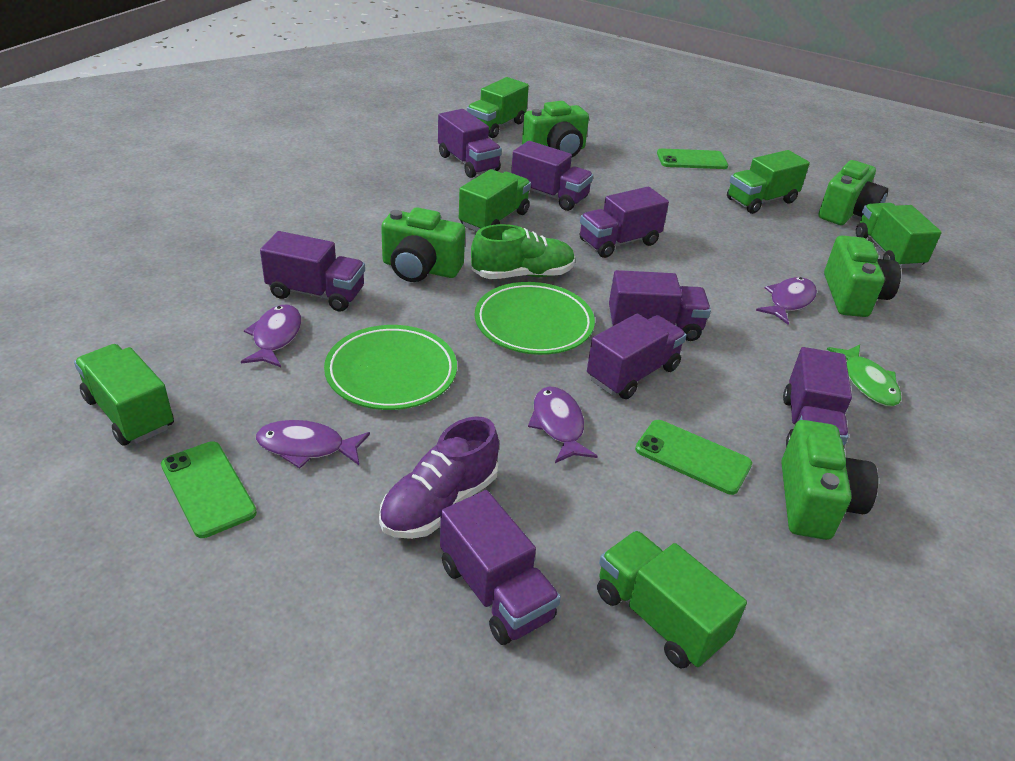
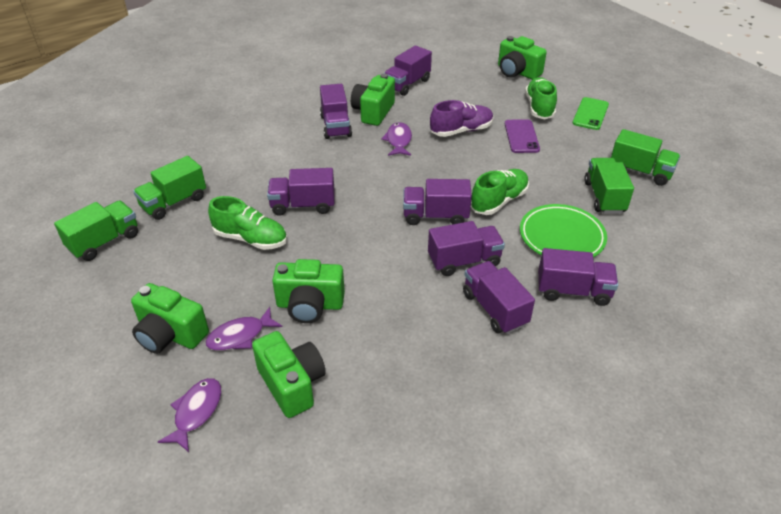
green fish: 1 -> 0
green phone: 3 -> 1
green plate: 2 -> 1
green shoe: 1 -> 3
green truck: 6 -> 4
purple fish: 4 -> 3
purple phone: 0 -> 1
purple truck: 8 -> 7

